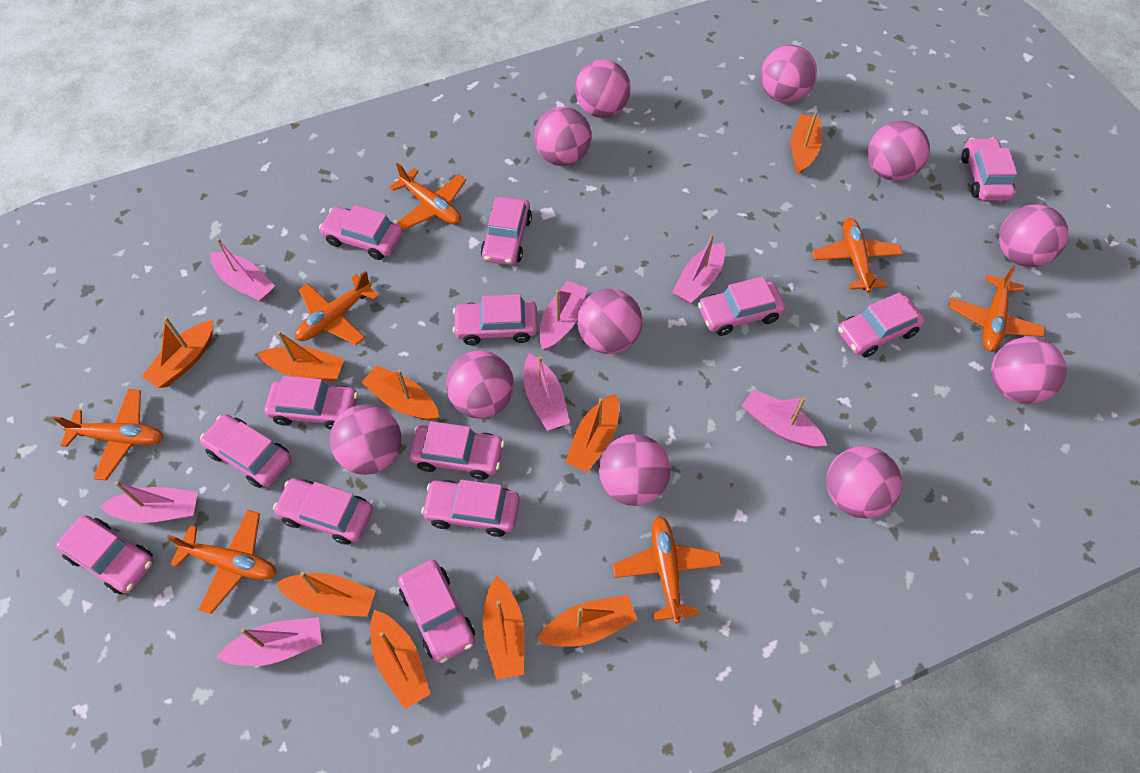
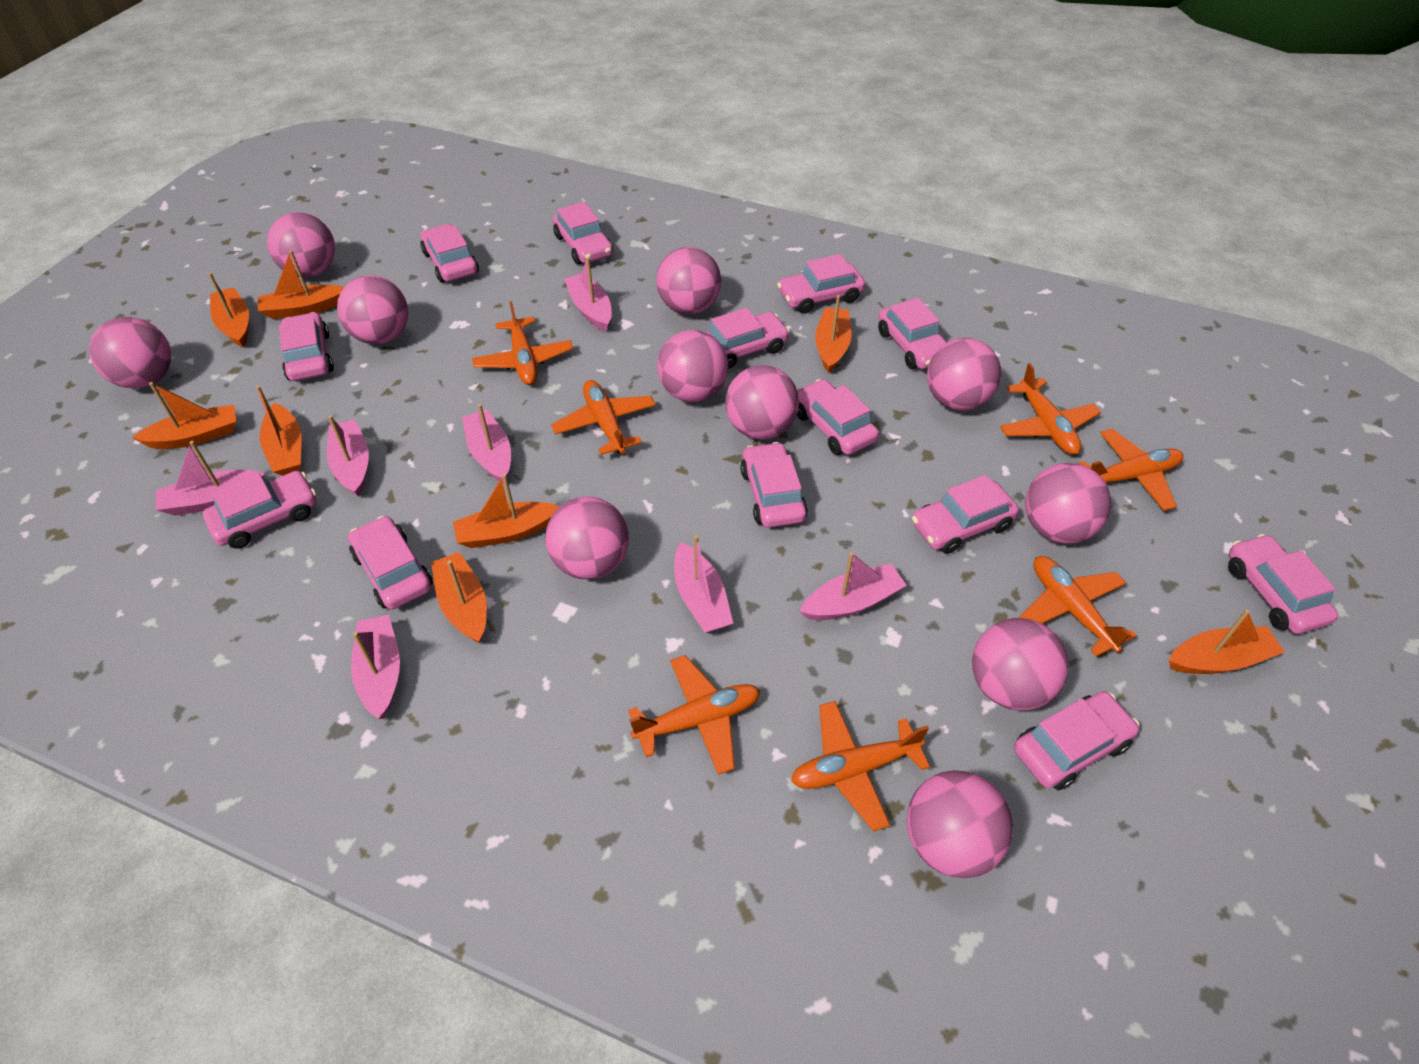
orange boat: 9 -> 8

